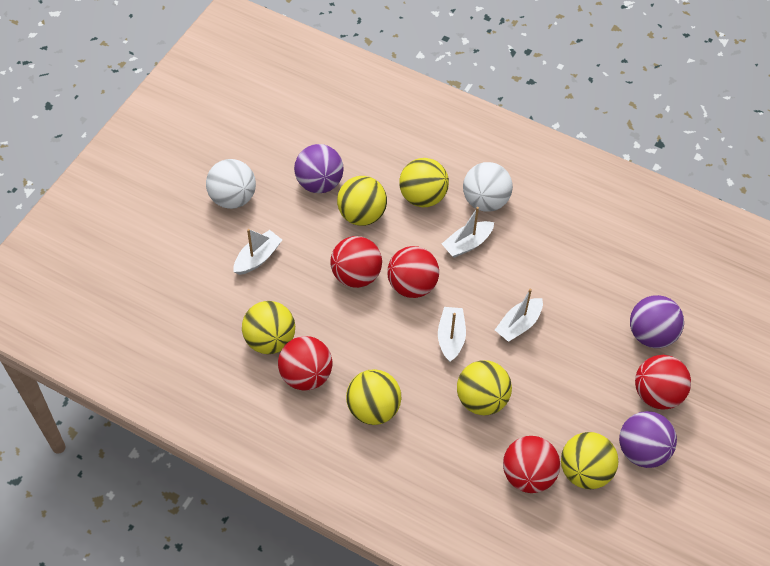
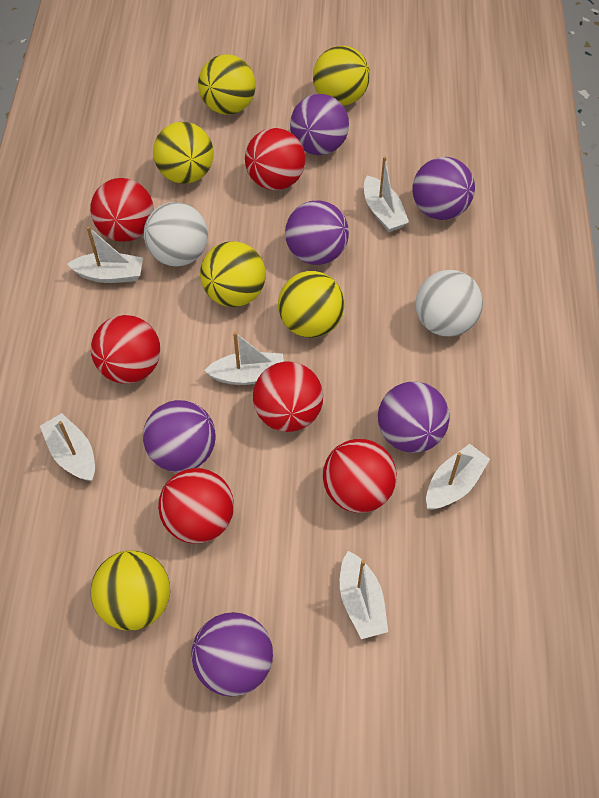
purple ball: 3 -> 6
red ball: 5 -> 6
white boat: 4 -> 6

